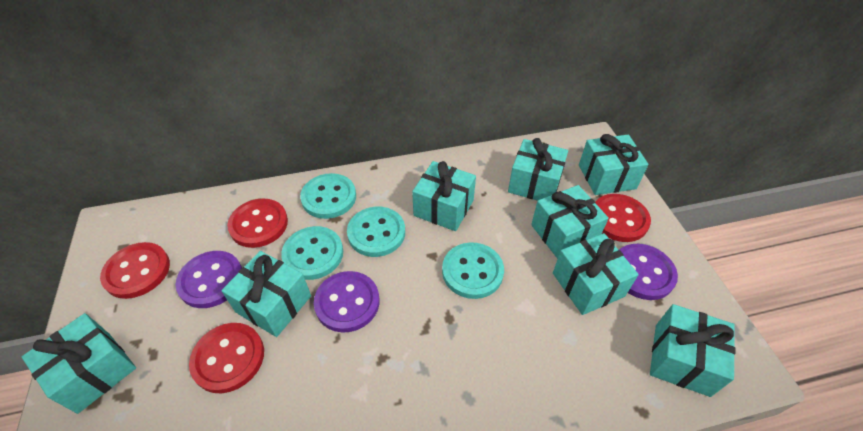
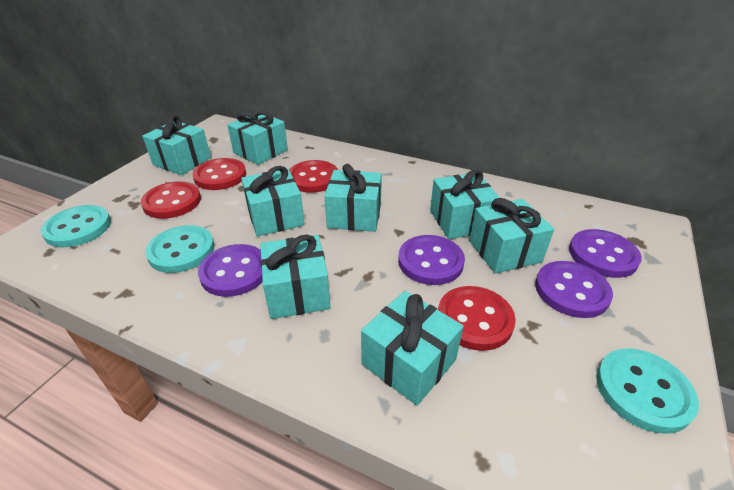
purple button: 3 -> 4
turquoise button: 4 -> 3

